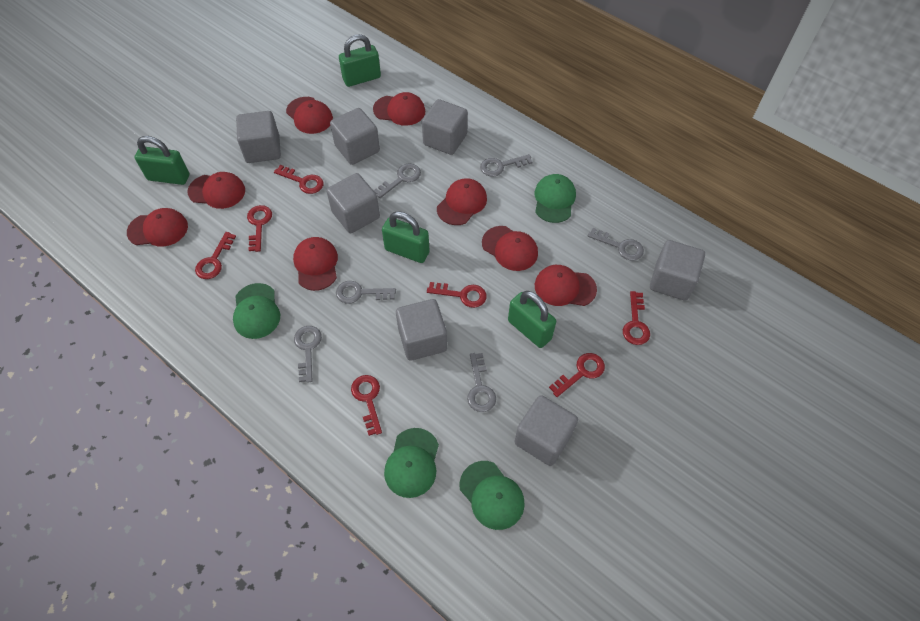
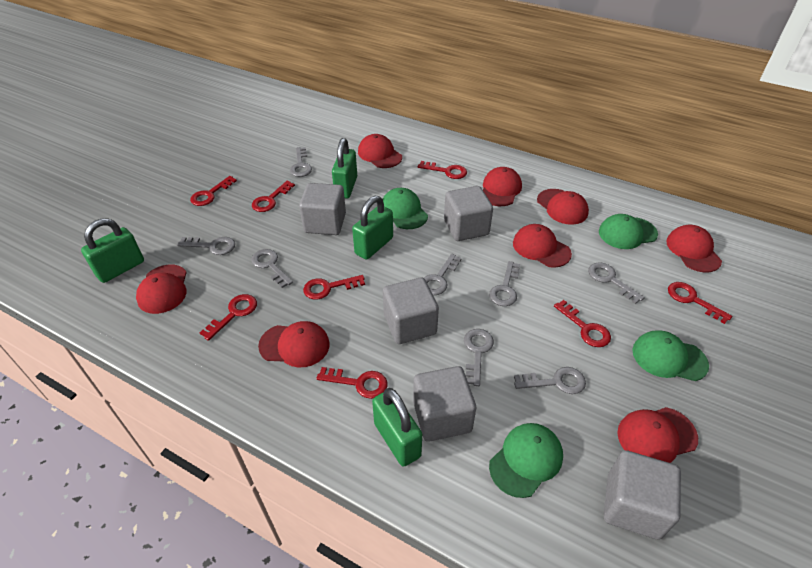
grey cube: 7 -> 5
grey key: 6 -> 8
red key: 7 -> 8

